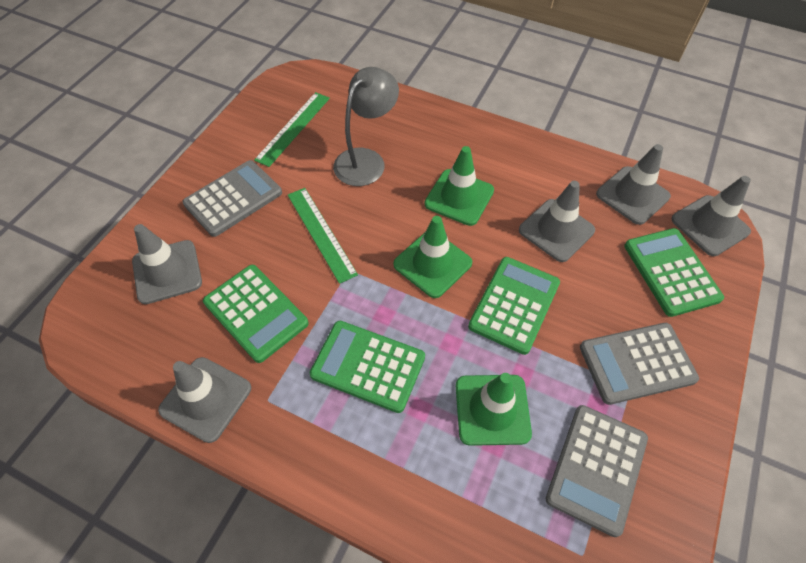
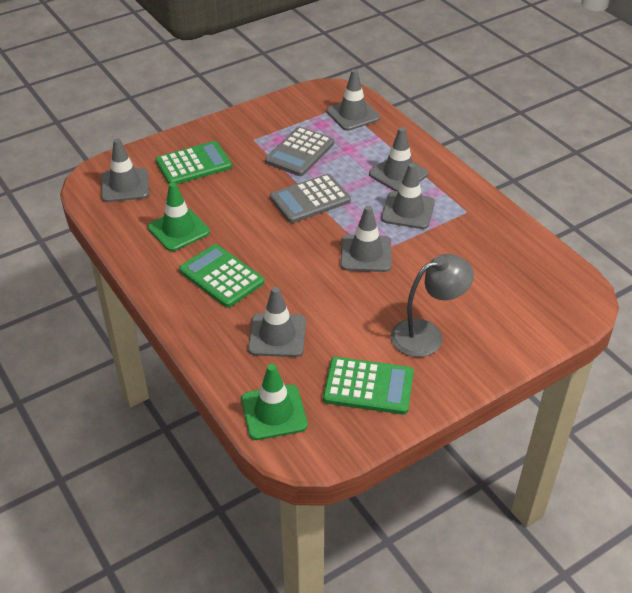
green calculator: 4 -> 3
green ruler: 2 -> 0
green traffic cone: 3 -> 2
grey calculator: 3 -> 2
grey traffic cone: 5 -> 6

